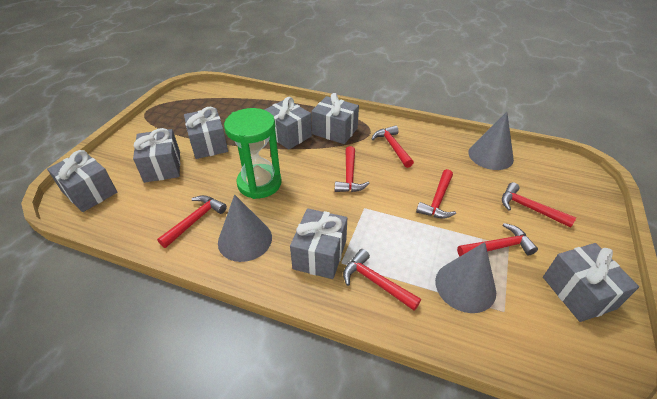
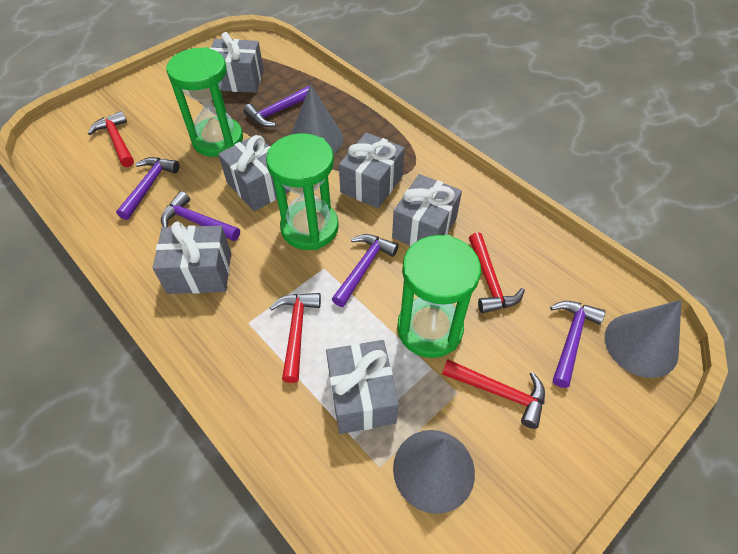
green hourglass: 1 -> 3
grey gift: 7 -> 6
purple hammer: 0 -> 5
red hammer: 7 -> 4

